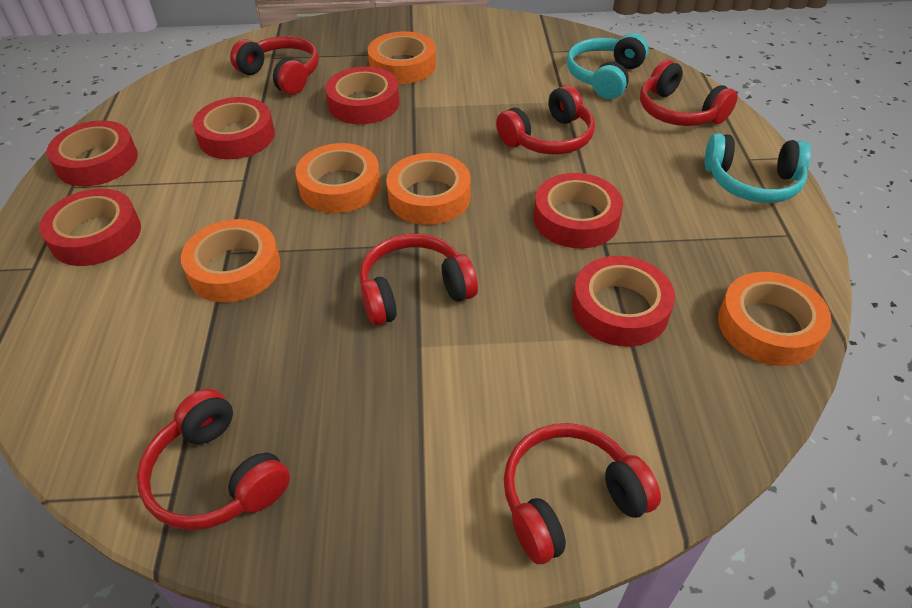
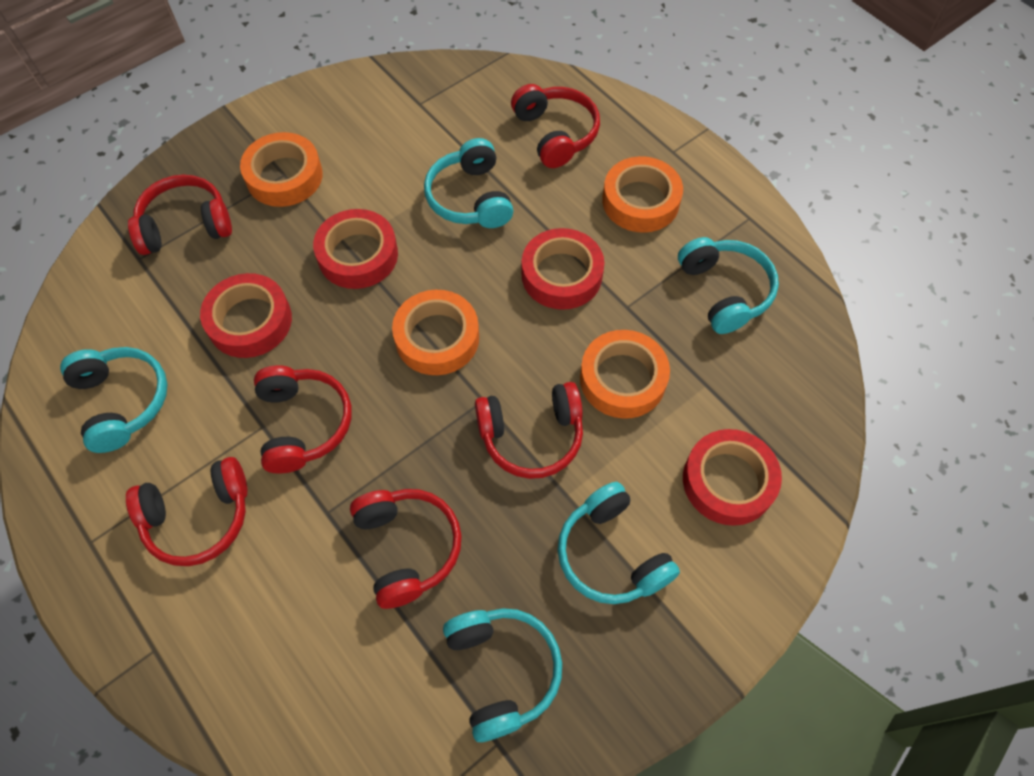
orange tape: 5 -> 4
red tape: 6 -> 4
turquoise headphones: 2 -> 5

